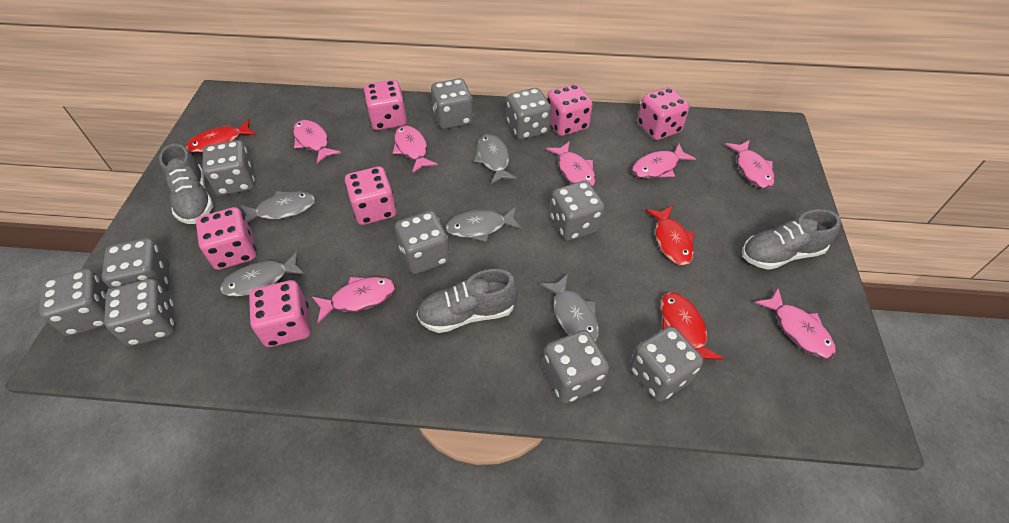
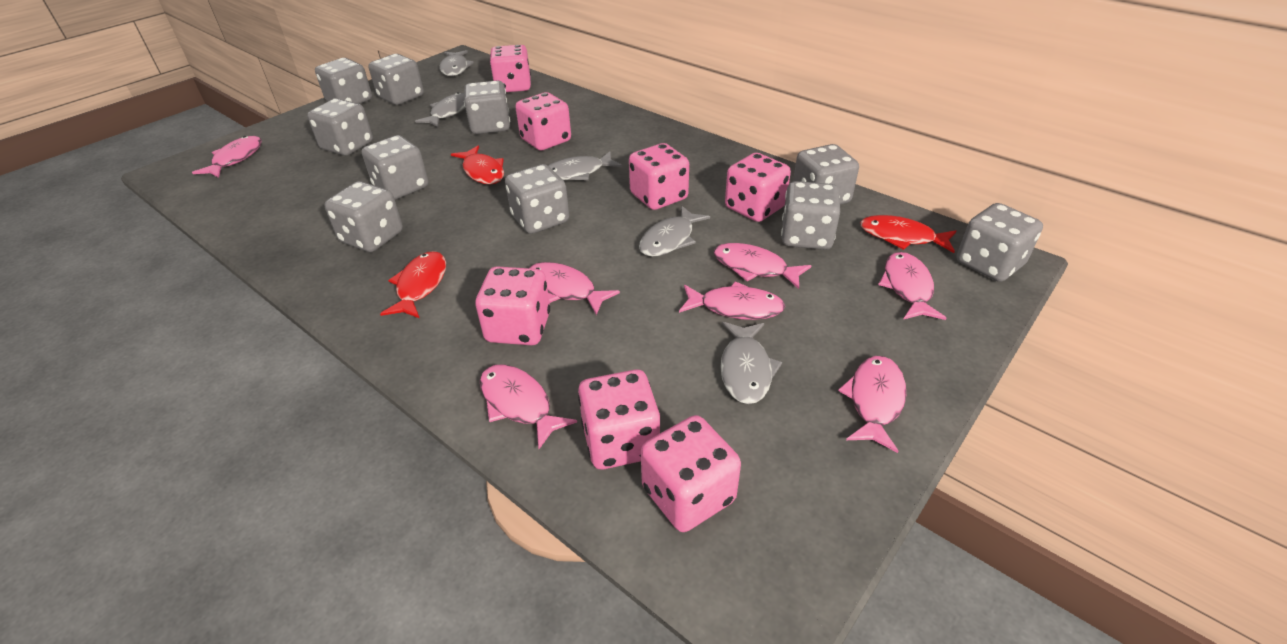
grey shoe: 3 -> 0
pink dice: 6 -> 7

